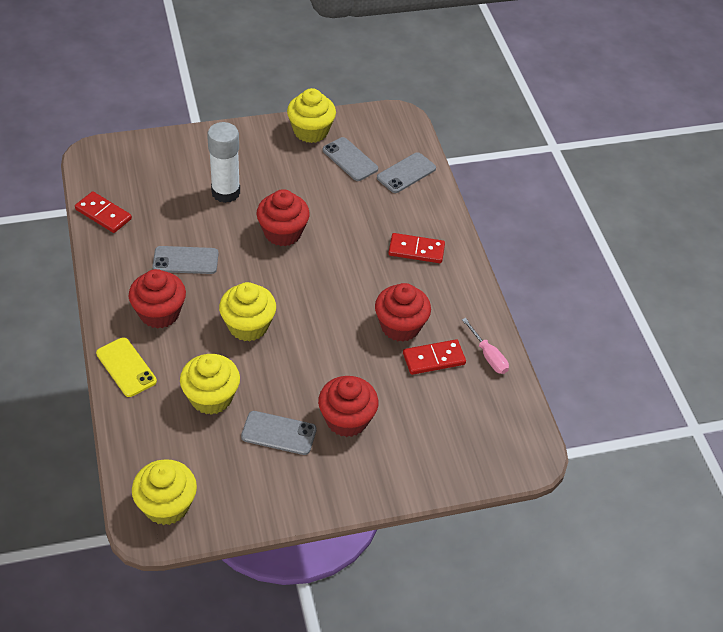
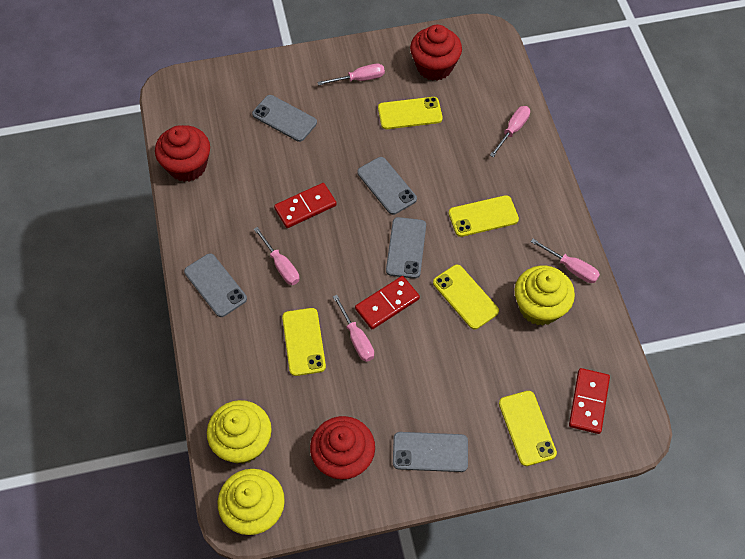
grey phone: 4 -> 5
pink screwdriver: 1 -> 5
red cupcake: 4 -> 3
white glue stick: 1 -> 0
yellow cupcake: 4 -> 3
yellow phone: 1 -> 5

